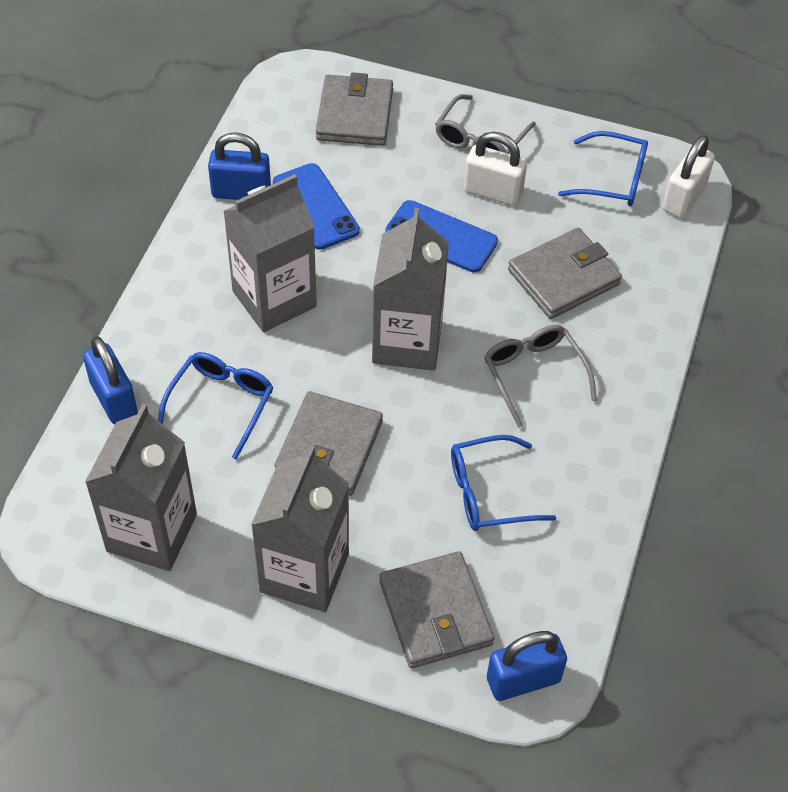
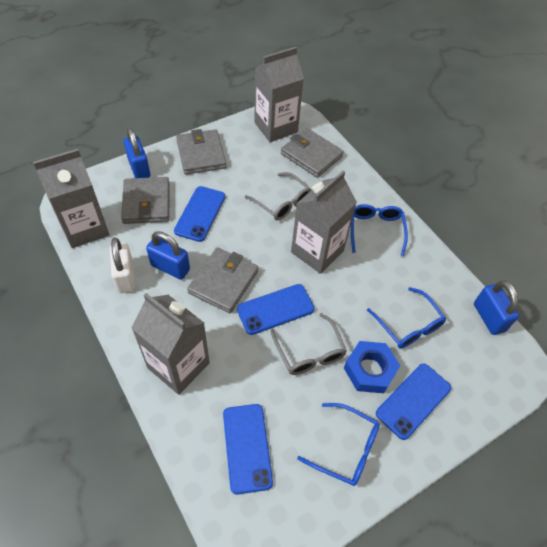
blue nut: 0 -> 1
blue phone: 2 -> 4
white padlock: 2 -> 1

